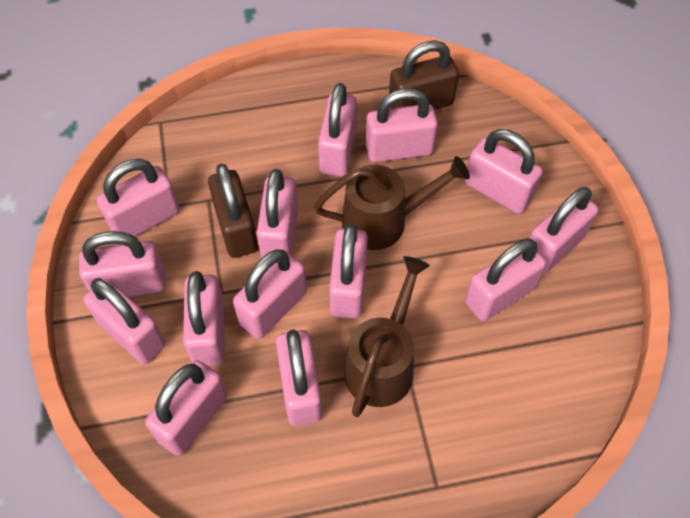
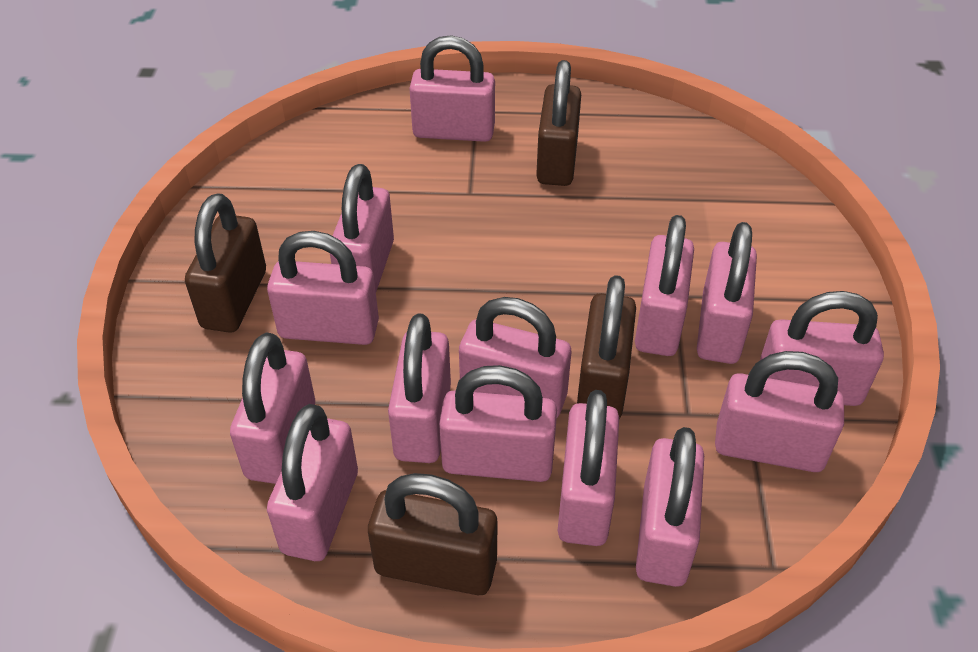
brown padlock: 2 -> 4
brown watering can: 2 -> 0

